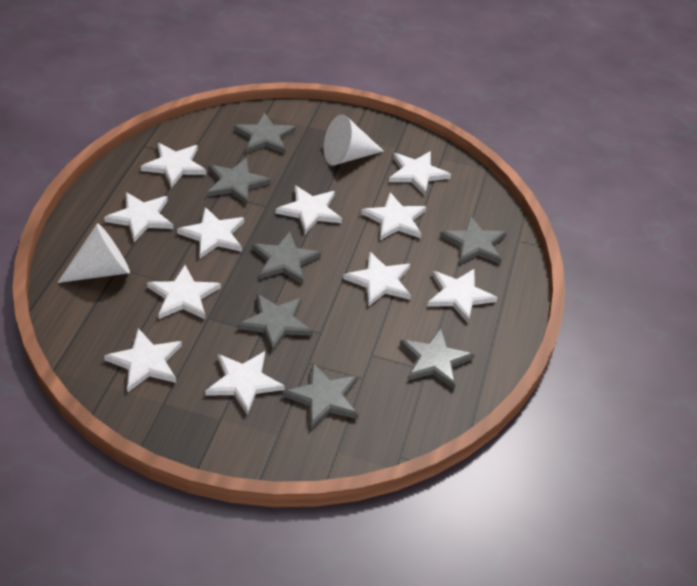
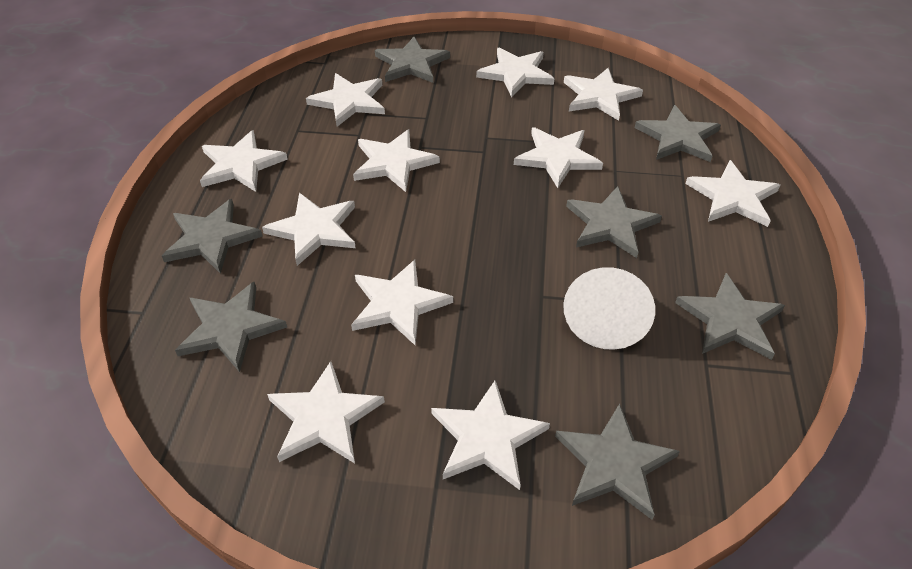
white cone: 2 -> 1

